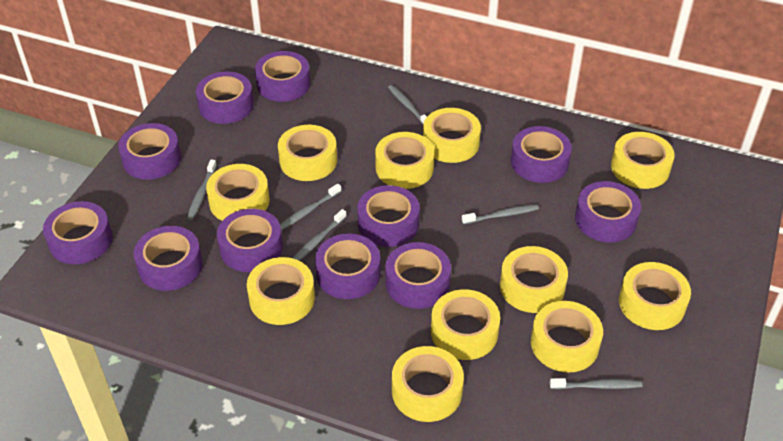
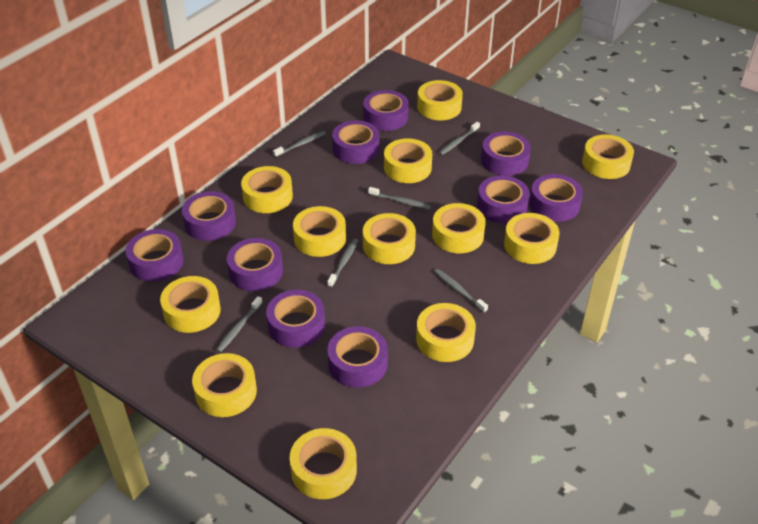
purple tape: 11 -> 10
yellow tape: 11 -> 12

